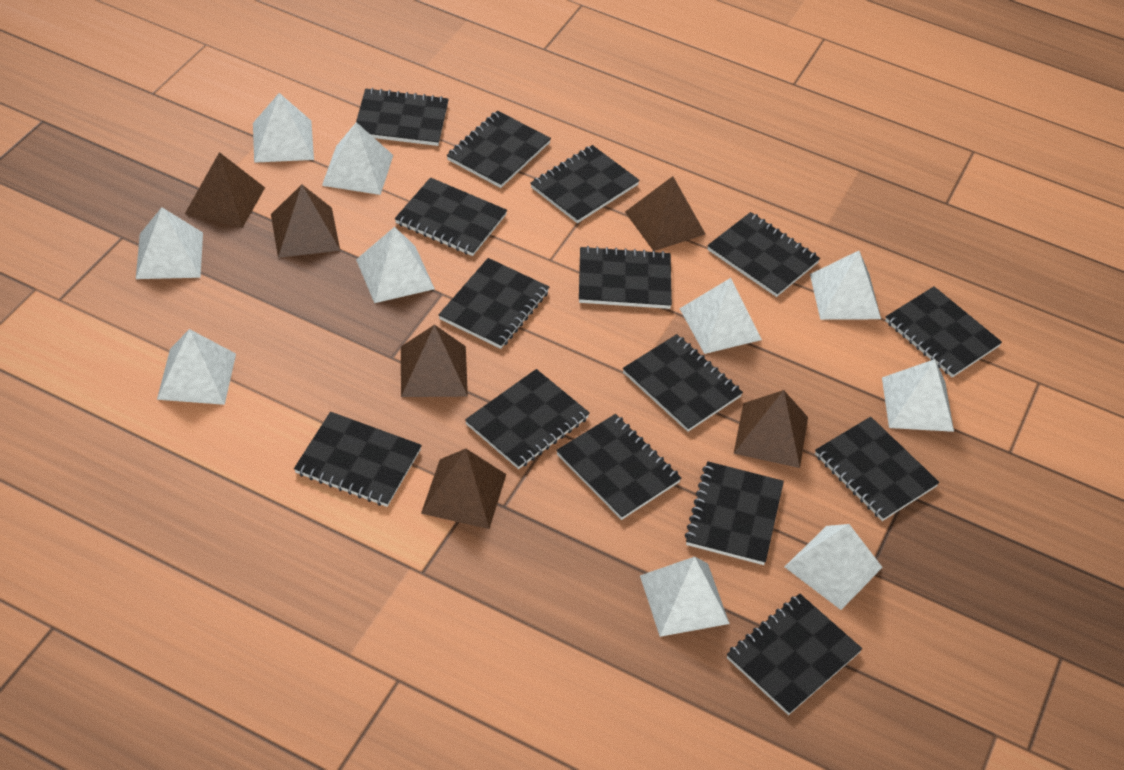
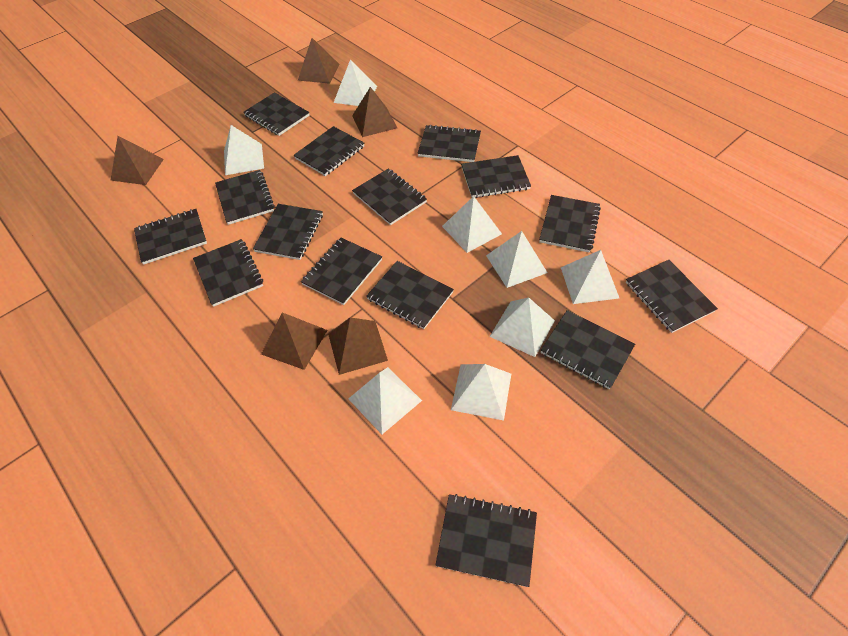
brown pyramid: 6 -> 5
white pyramid: 10 -> 8

